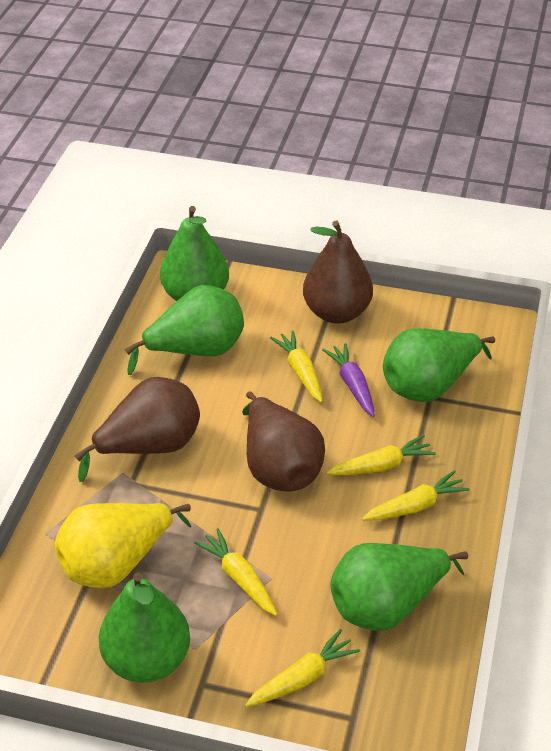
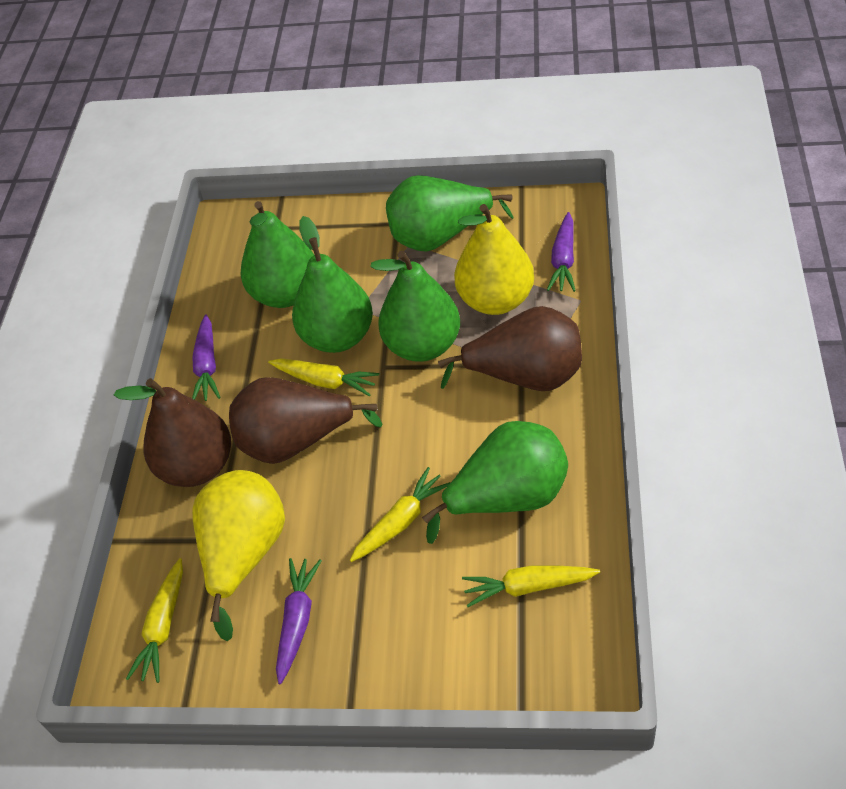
purple carrot: 1 -> 3
yellow carrot: 5 -> 4
yellow pear: 1 -> 2

